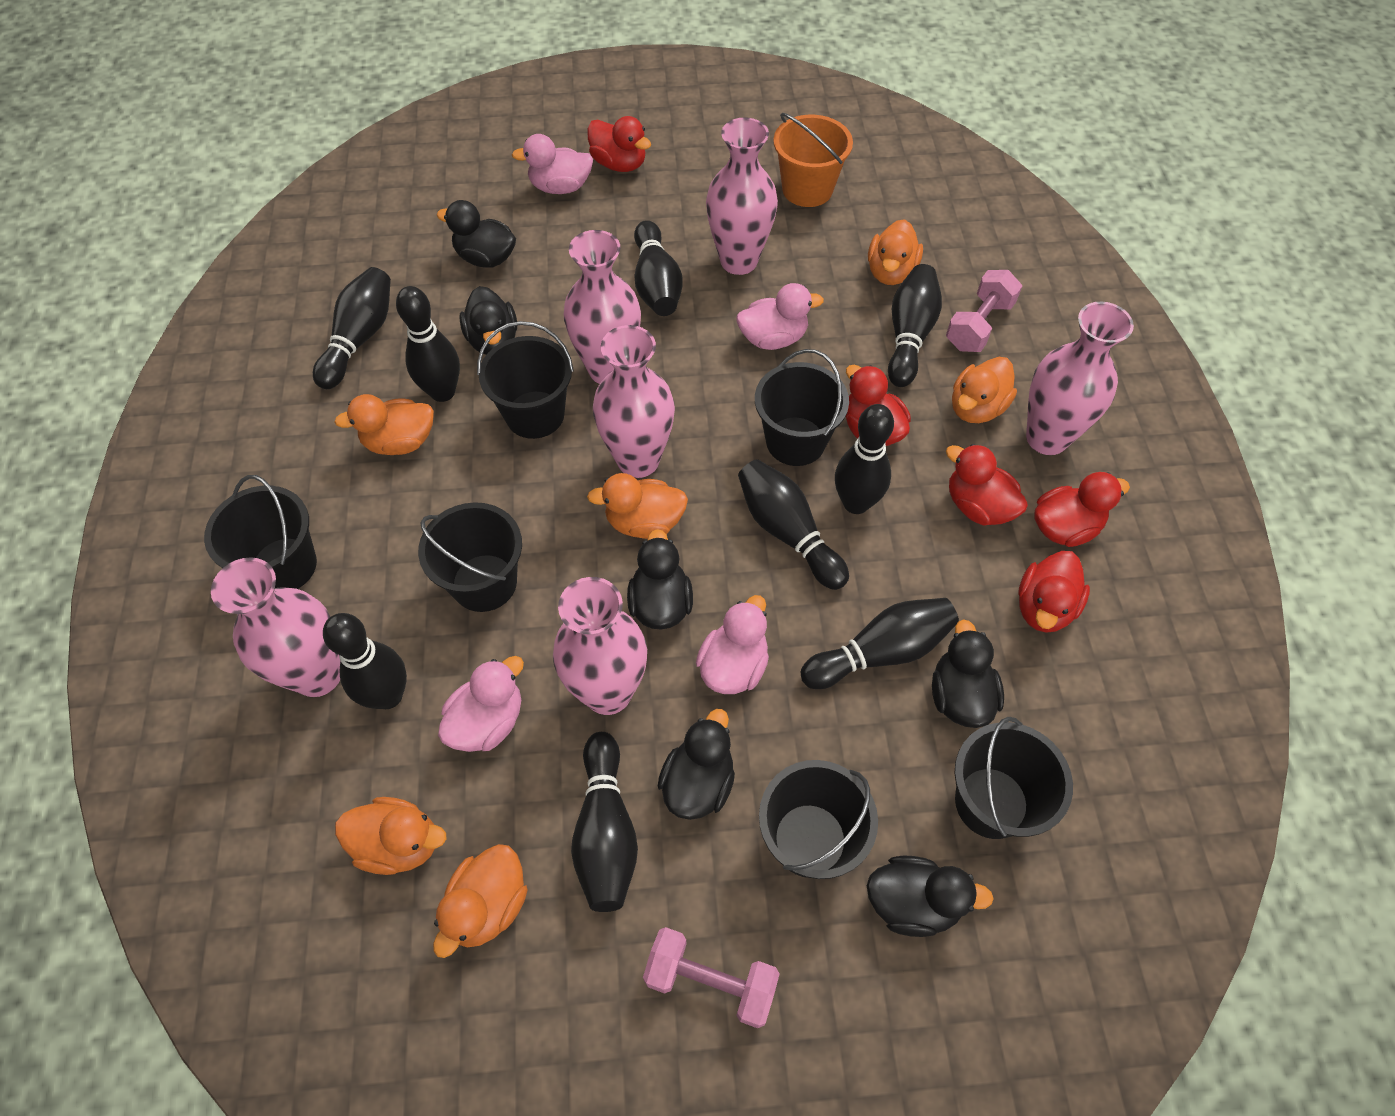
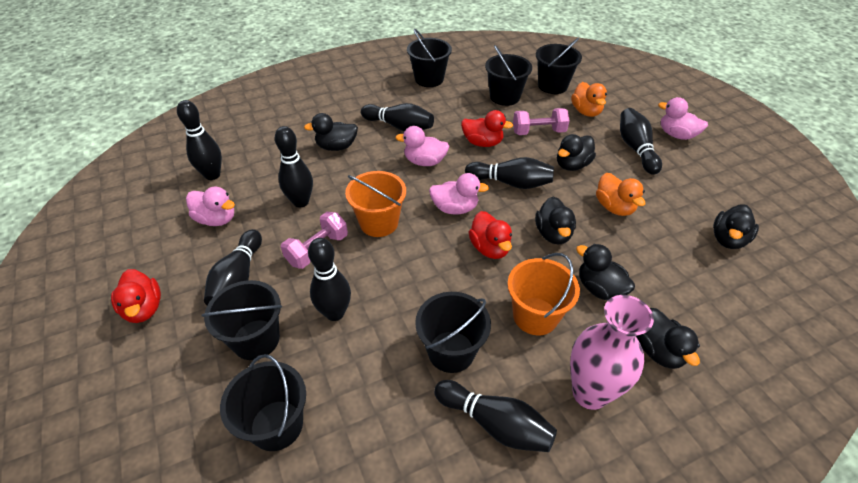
black bowling pin: 9 -> 8
orange bucket: 1 -> 2
orange duck: 6 -> 2
pink vase: 6 -> 1
red duck: 5 -> 3

